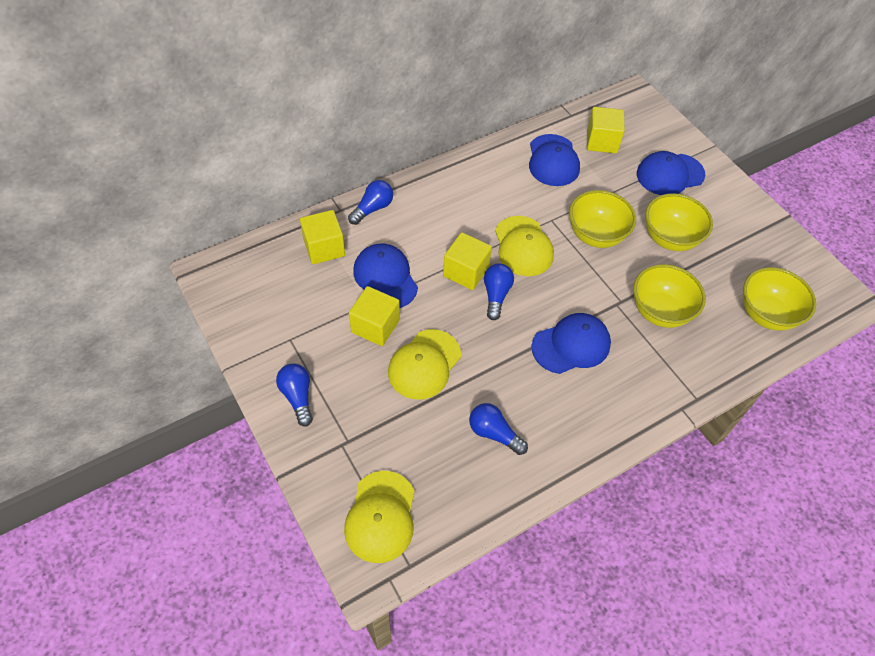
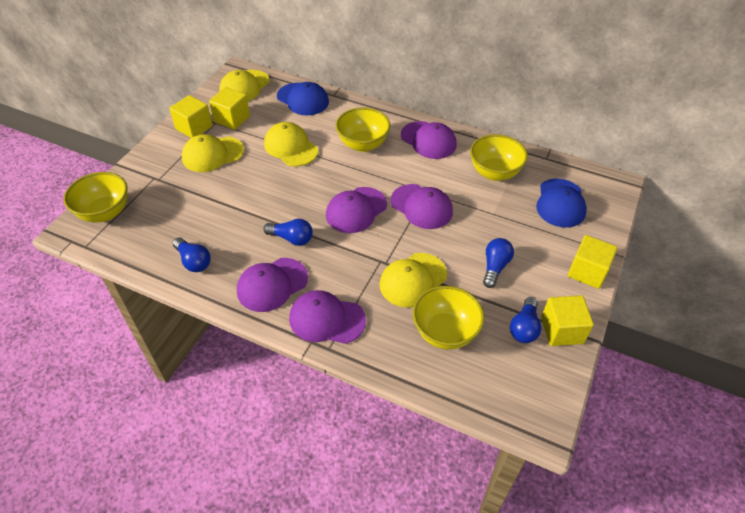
blue cap: 4 -> 2
purple cap: 0 -> 5
yellow cap: 3 -> 4

